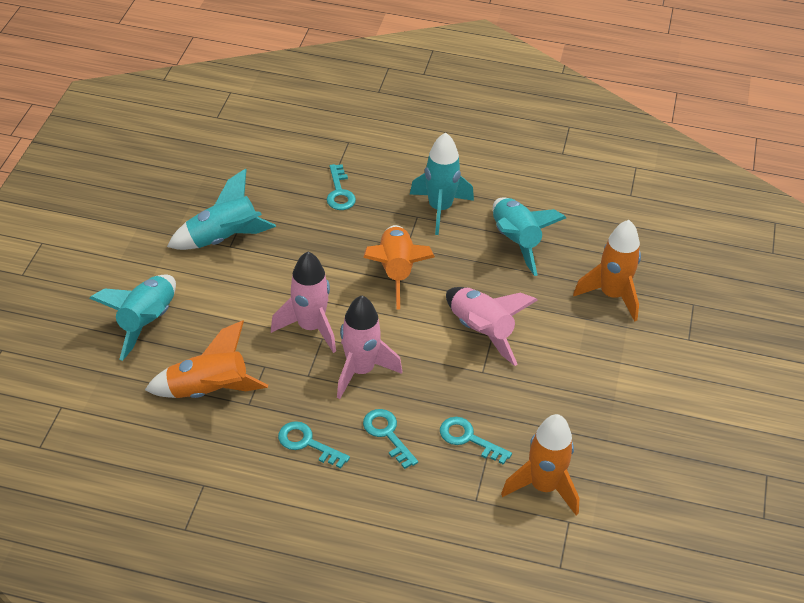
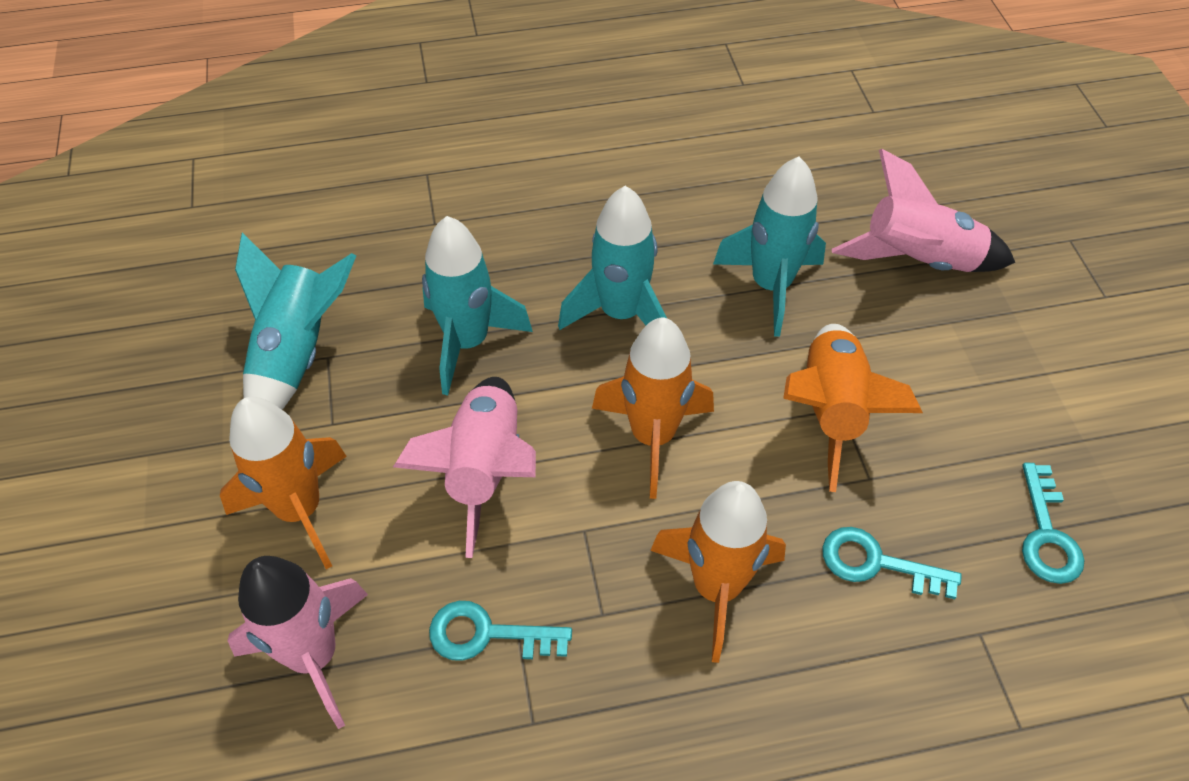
turquoise key: 4 -> 3

